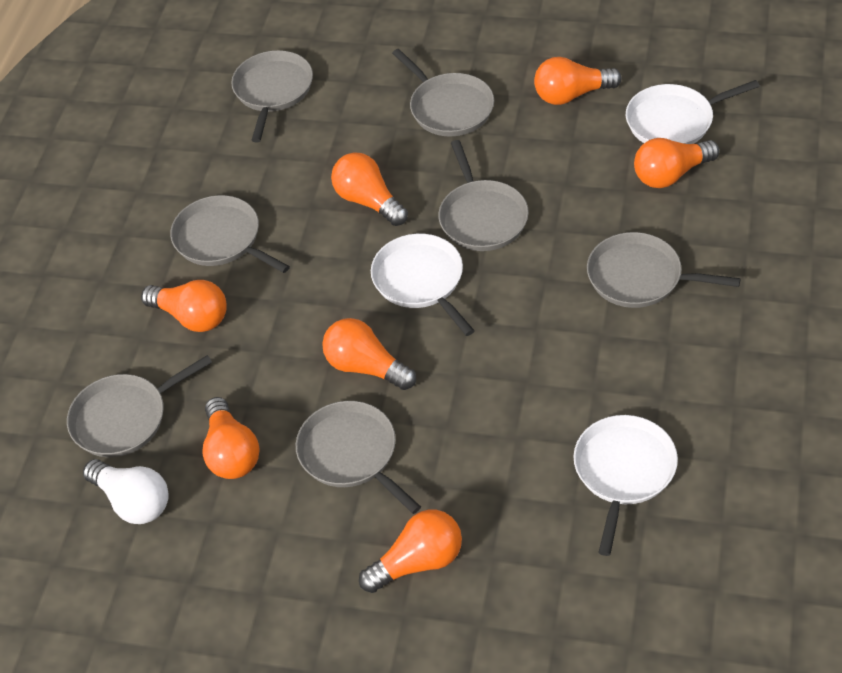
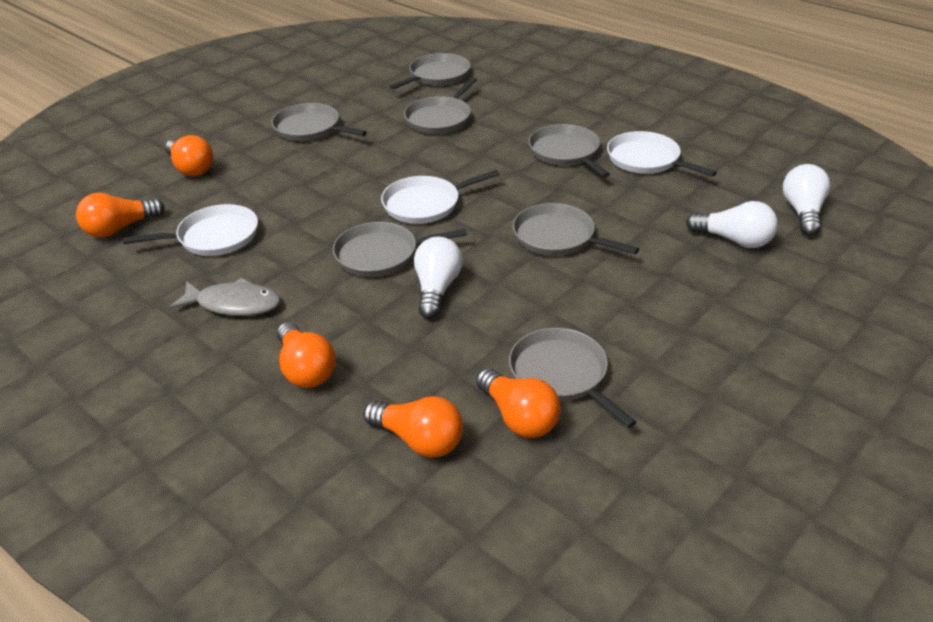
grey fish: 0 -> 1
orange light bulb: 7 -> 5
white light bulb: 1 -> 3

